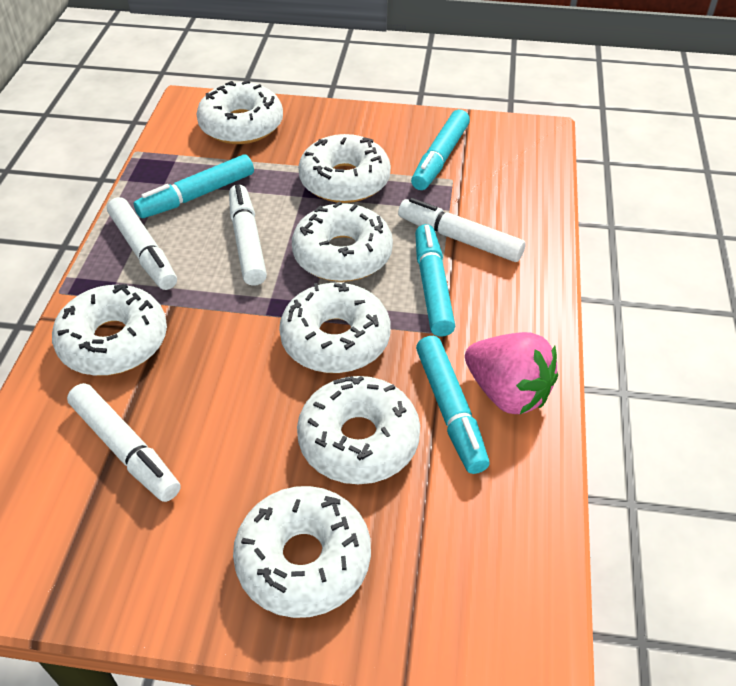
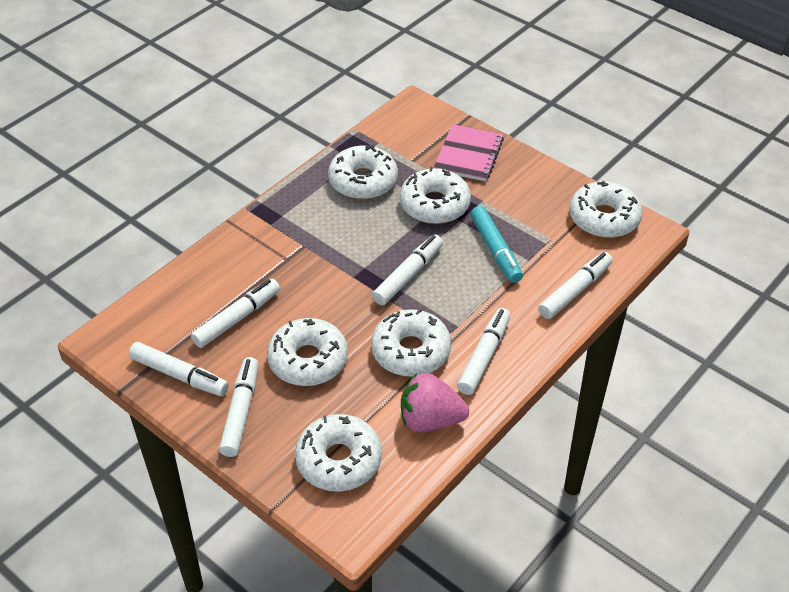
pink notebook: 0 -> 1
turquoise marker: 4 -> 1
white donut: 7 -> 6
white marker: 4 -> 6

